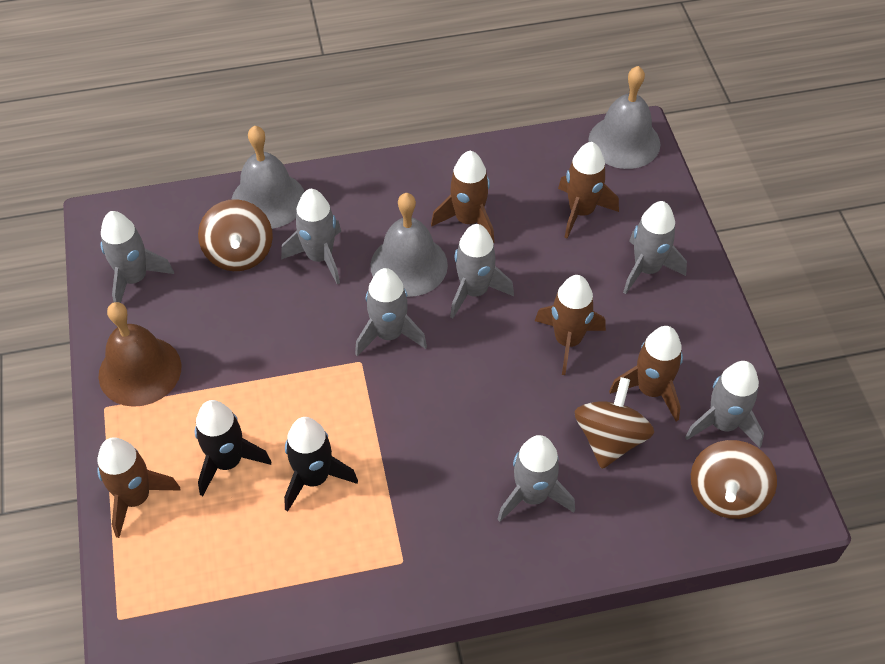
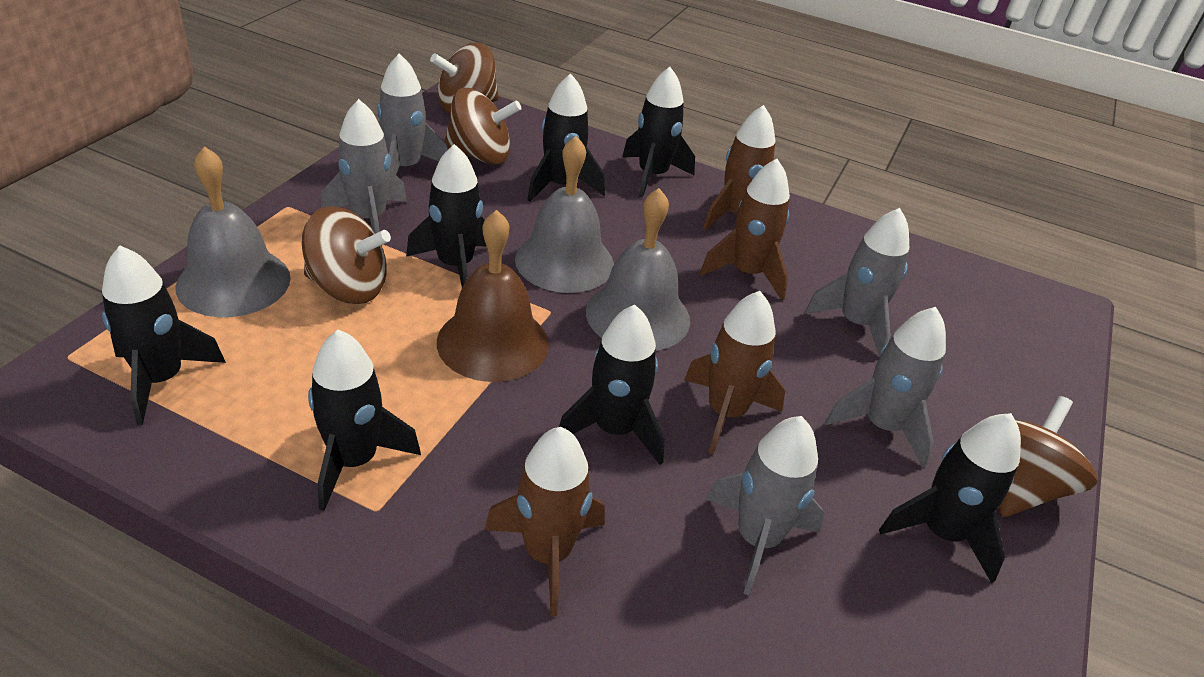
black rocket: 2 -> 7
brown rocket: 5 -> 4
brown spinning top: 3 -> 4
grey rocket: 7 -> 5

